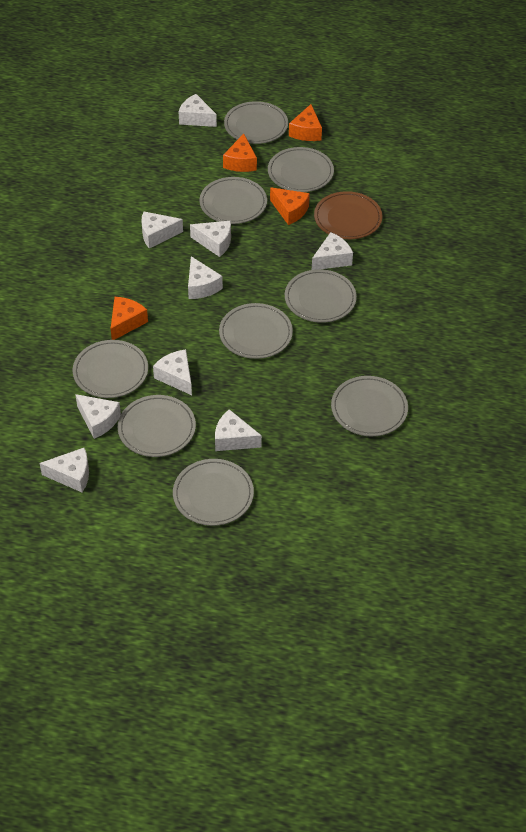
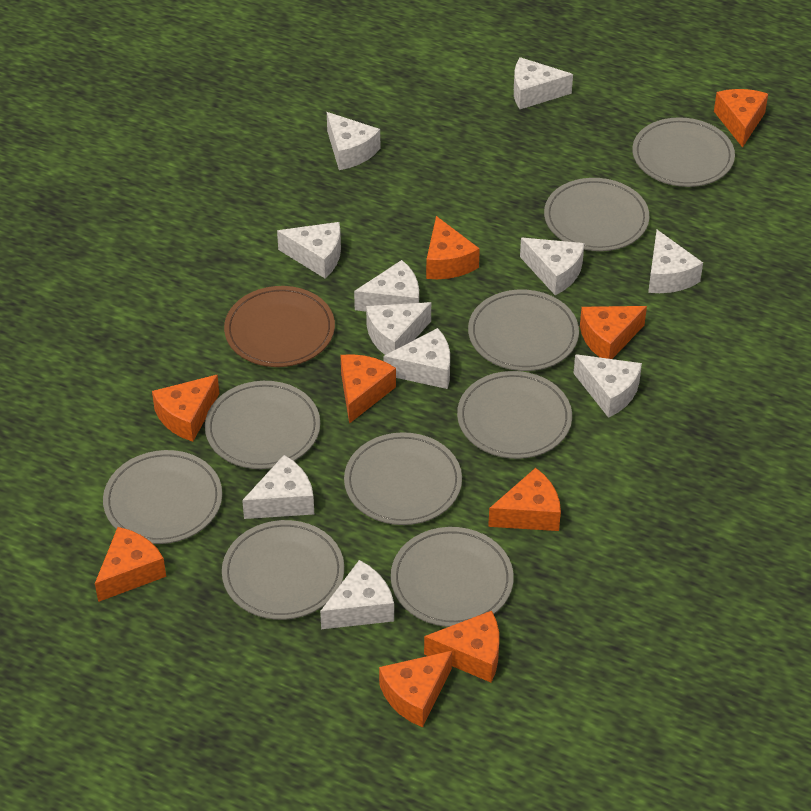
orange cheese: 4 -> 9
white cheese: 9 -> 11

